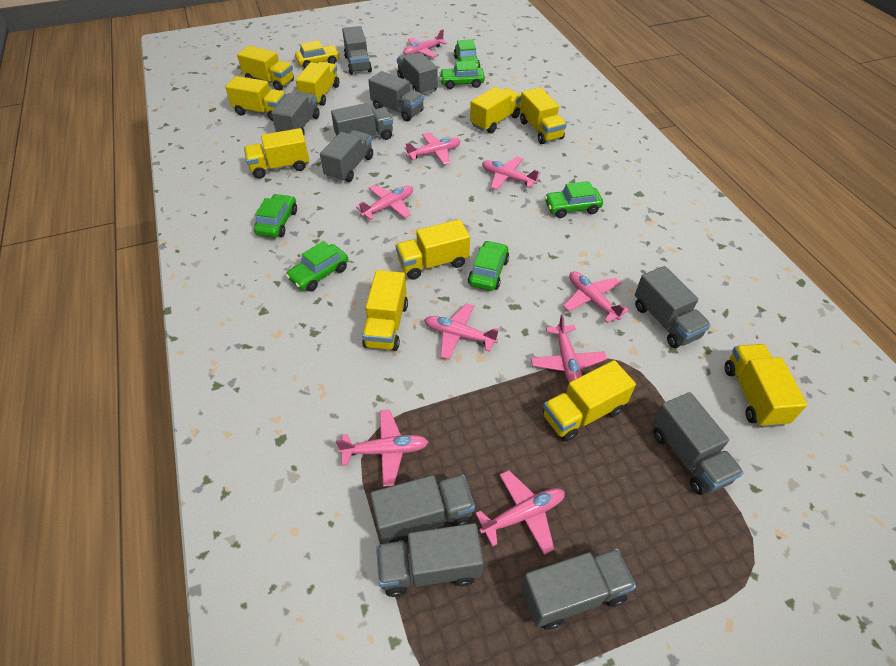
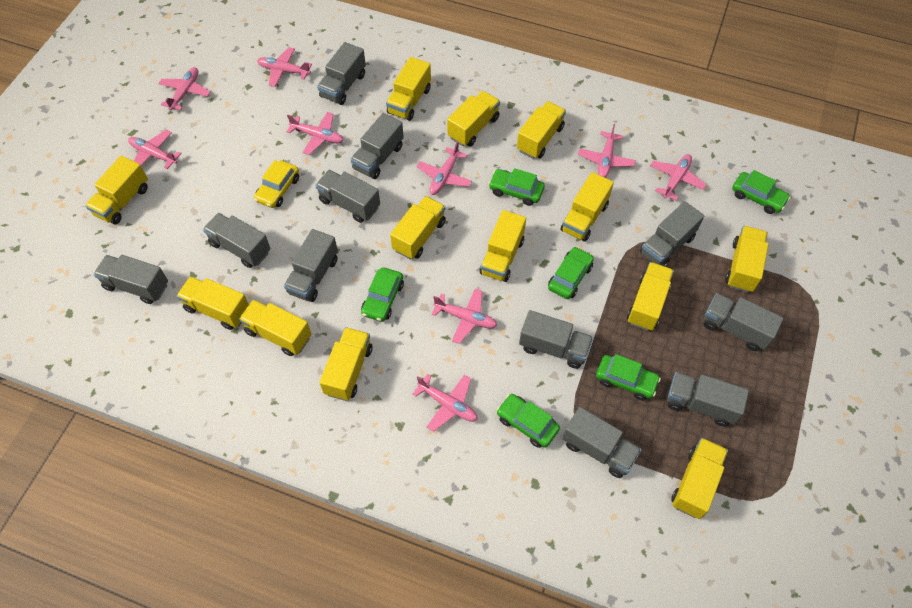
yellow truck: 10 -> 13

